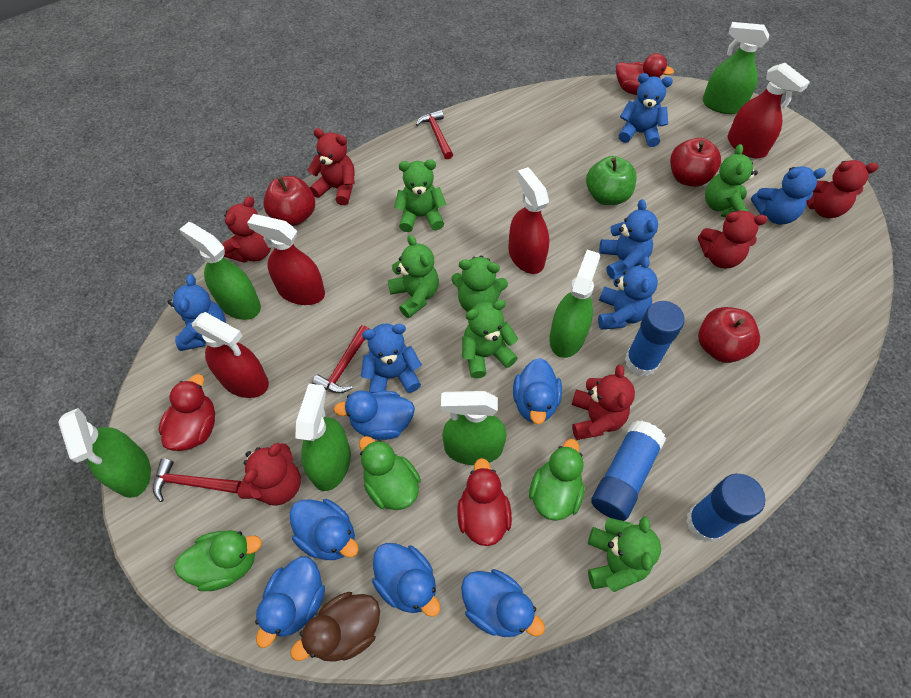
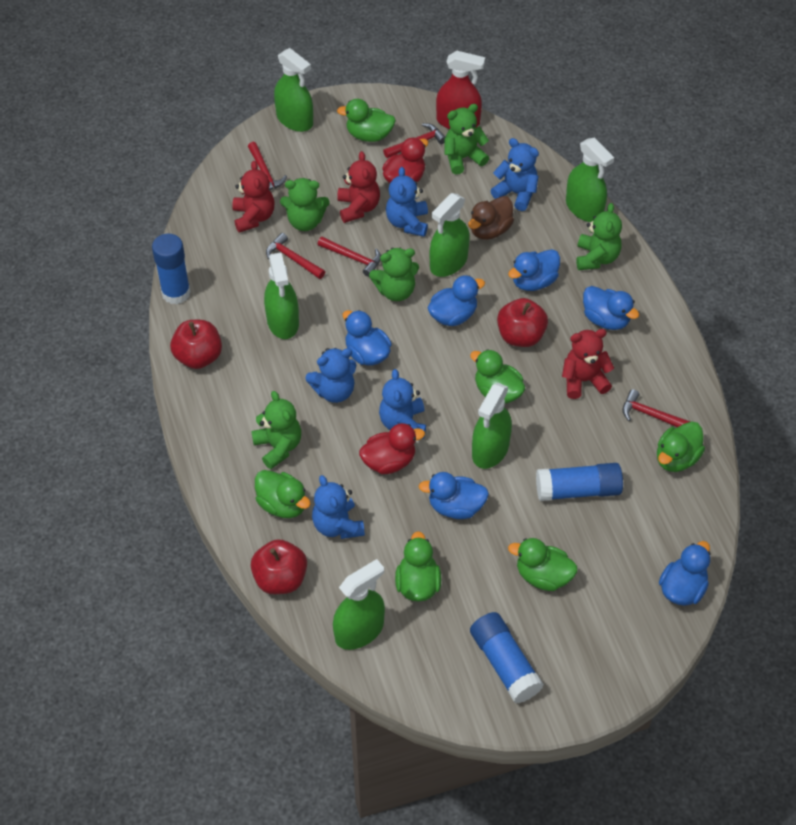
blue teddy bear: 6 -> 5
green apple: 1 -> 0
green duck: 3 -> 6
green teddy bear: 6 -> 5
red duck: 3 -> 2
red hammer: 3 -> 5
red spray bottle: 4 -> 1
red teddy bear: 6 -> 3

